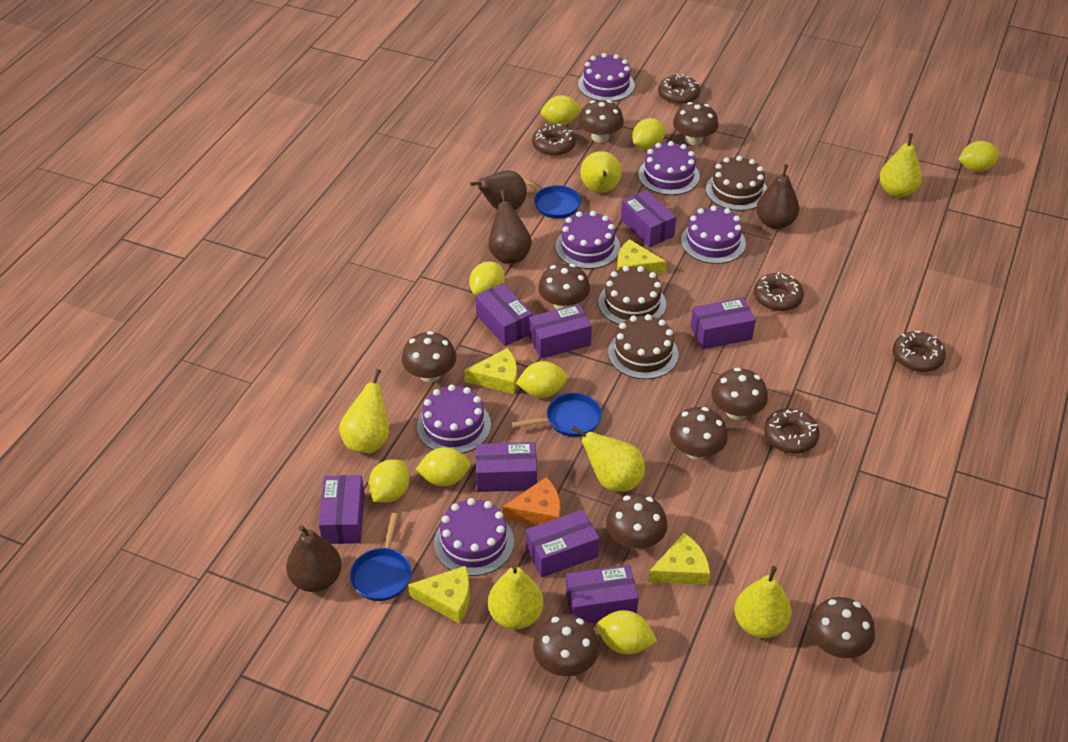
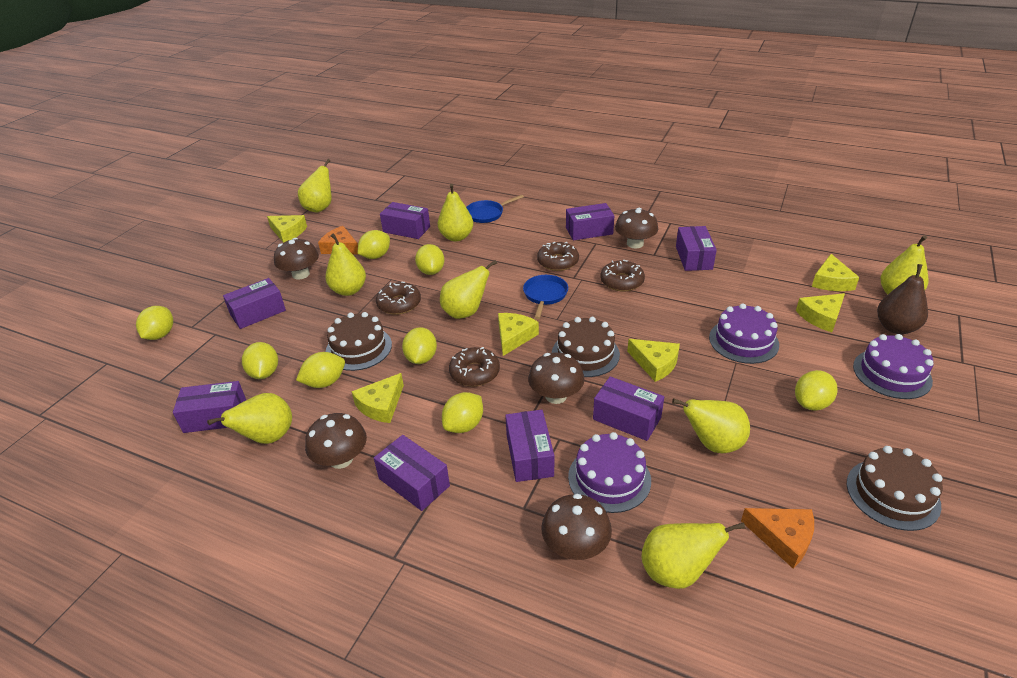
blue pan: 3 -> 2
brown donut: 5 -> 4
brown mushroom: 9 -> 5
brown pear: 4 -> 1
orange cheese: 1 -> 2
purple cake: 6 -> 3
yellow cheese: 4 -> 6
yellow pear: 6 -> 8

